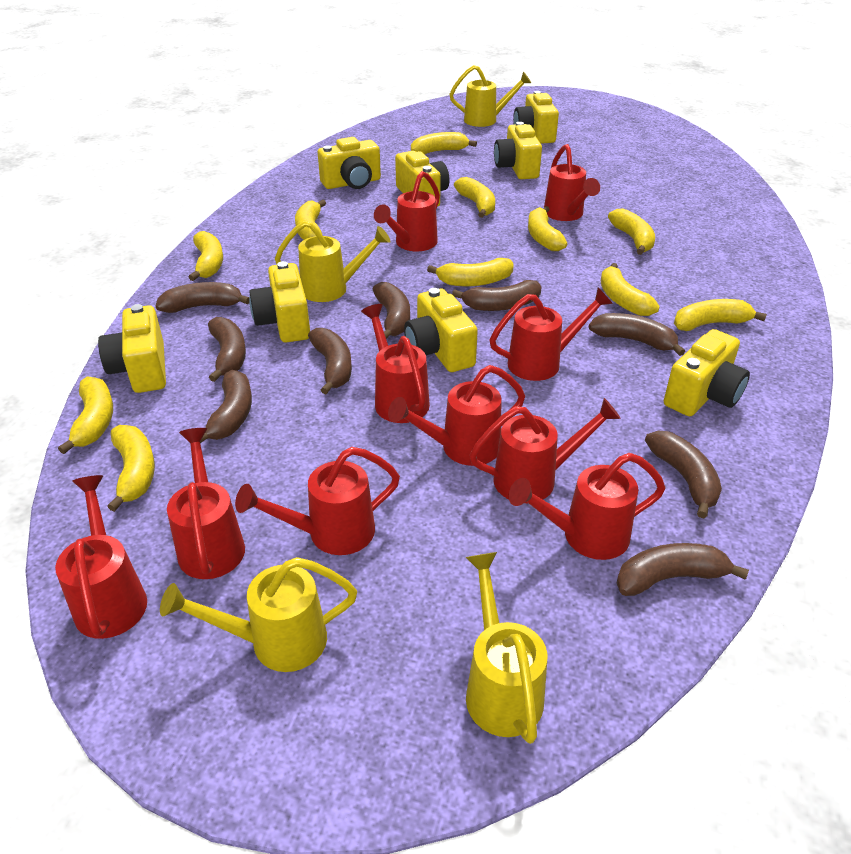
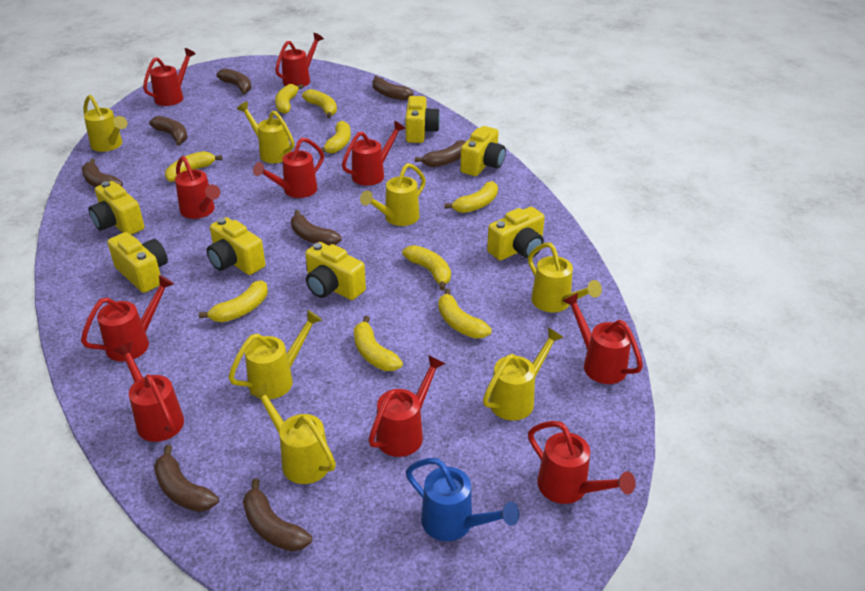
blue watering can: 0 -> 1
brown banana: 9 -> 8
yellow banana: 11 -> 9
yellow camera: 8 -> 7
yellow watering can: 4 -> 7

